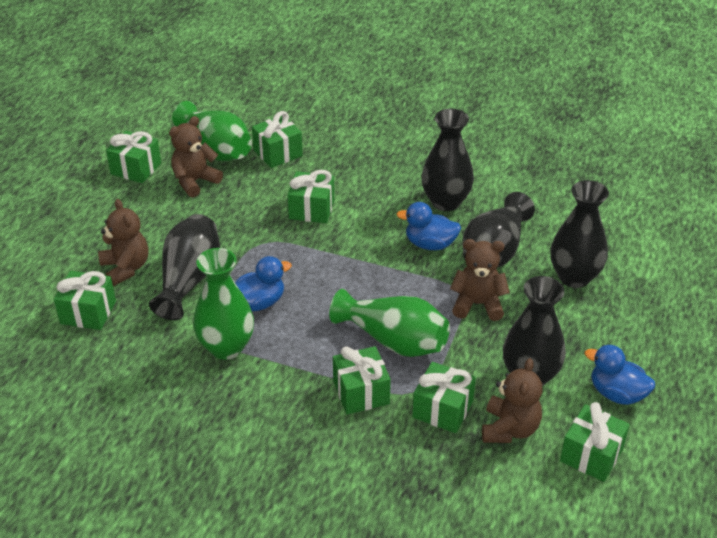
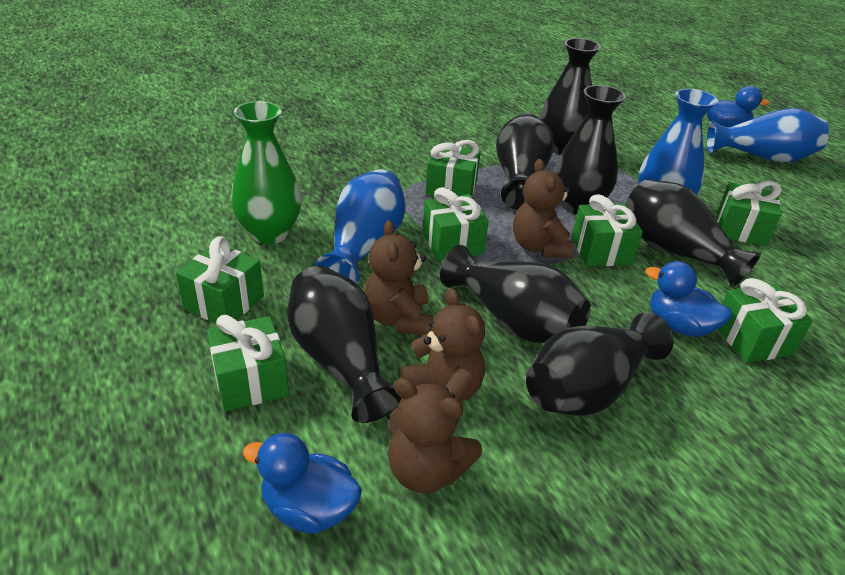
black vase: 5 -> 7
blue vase: 0 -> 3
green vase: 3 -> 1

